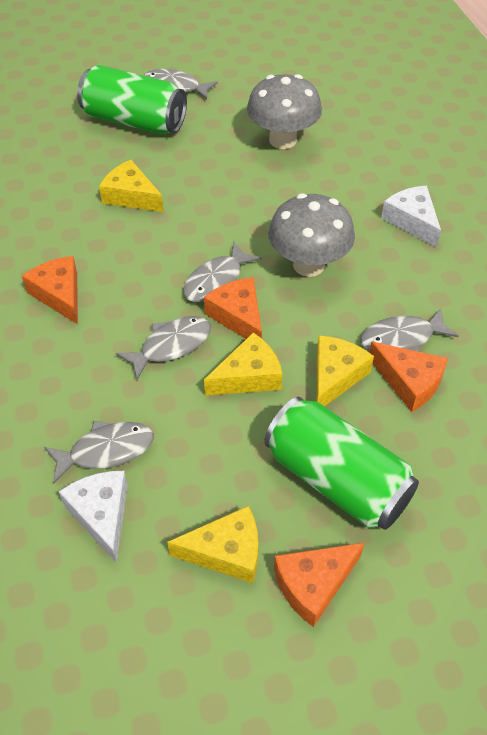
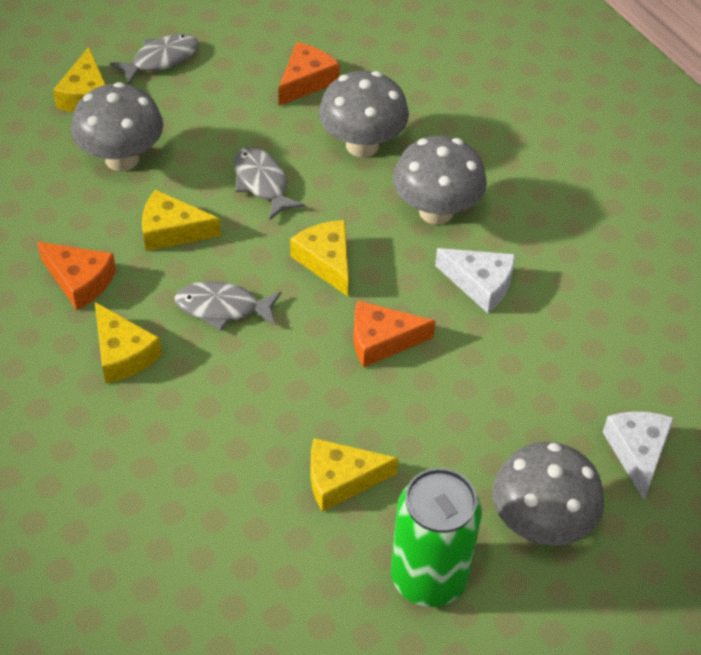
green can: 2 -> 1
grey fish: 5 -> 3
grey mushroom: 2 -> 4
orange cheese: 4 -> 3
yellow cheese: 4 -> 5

